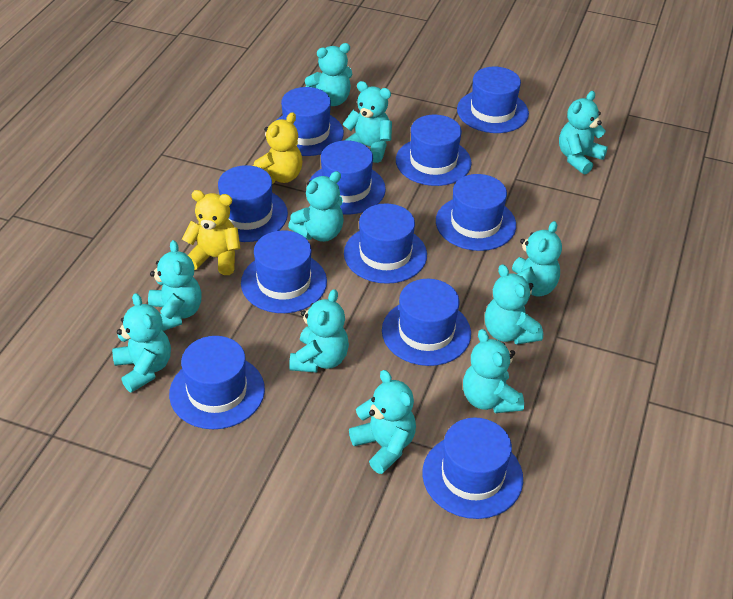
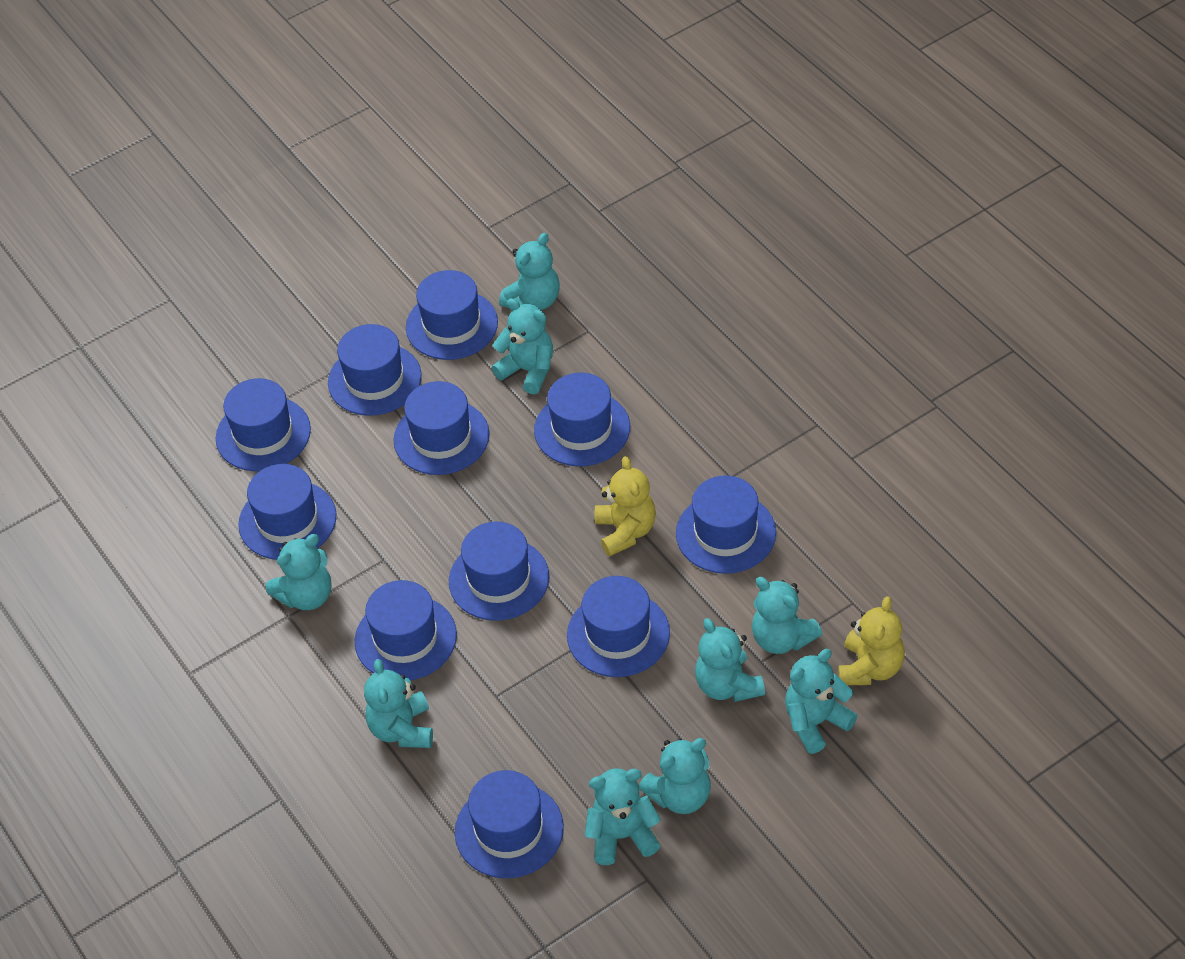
turquoise teddy bear: 11 -> 9

